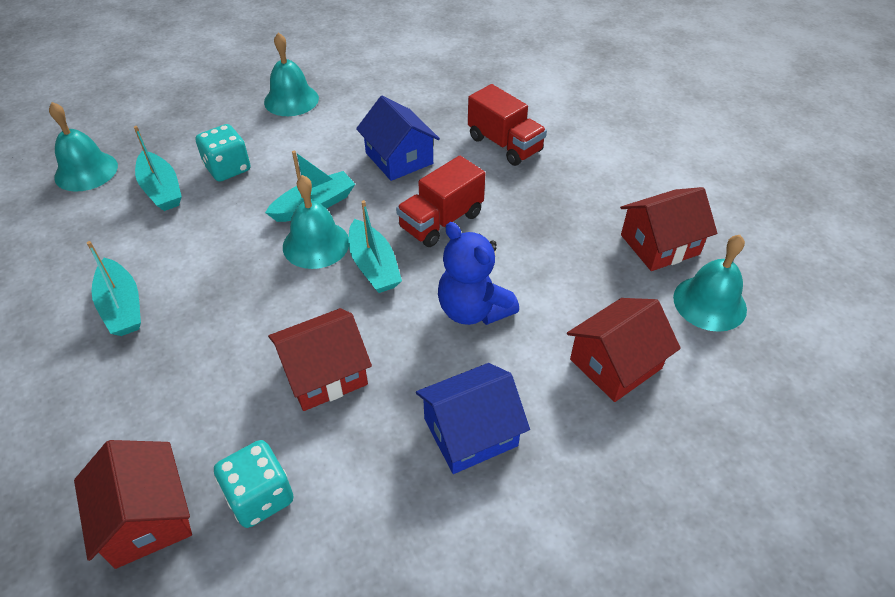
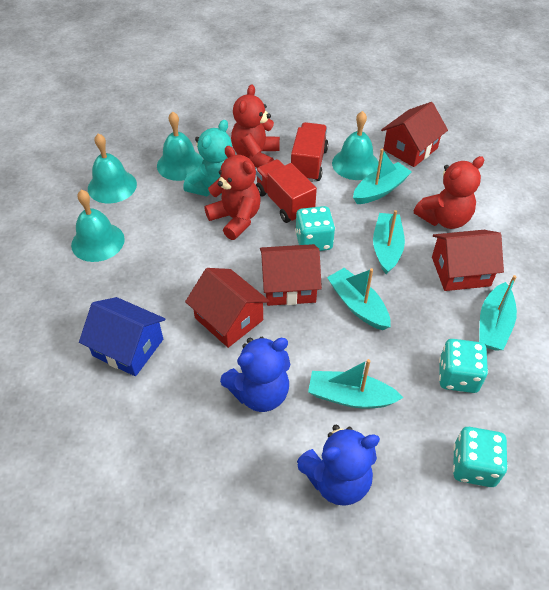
blue house: 2 -> 1
blue teddy bear: 1 -> 2
red teddy bear: 0 -> 3
turquoise boat: 4 -> 5
turquoise dice: 2 -> 3
turquoise teddy bear: 0 -> 1

